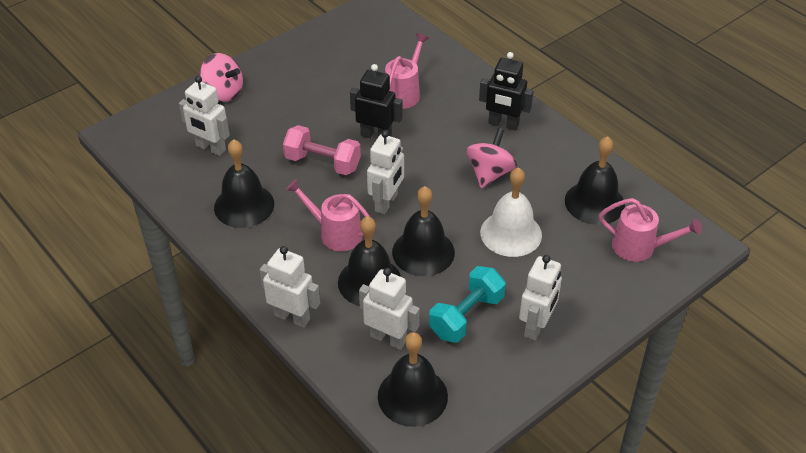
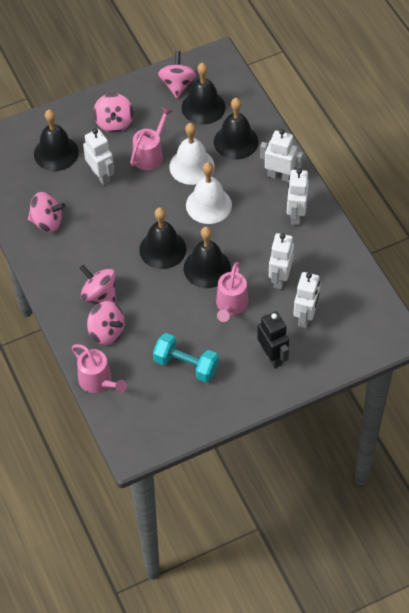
black robot: 2 -> 1
pink dumbbell: 1 -> 0
pink spinning top: 2 -> 5
white bell: 1 -> 2

